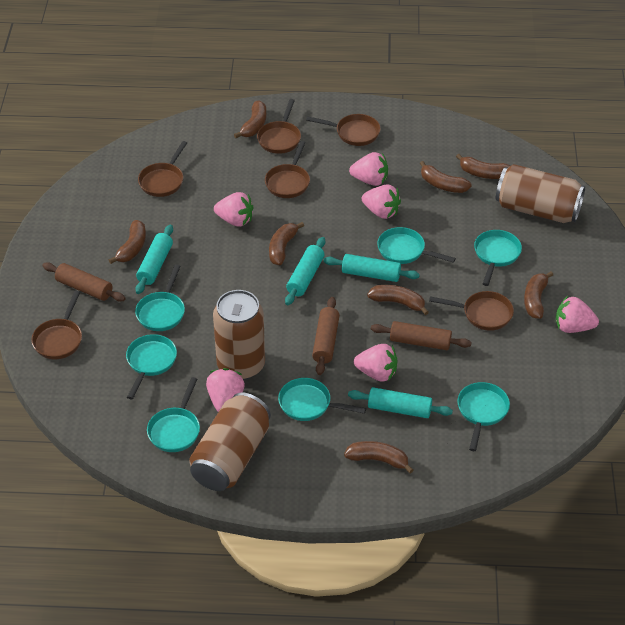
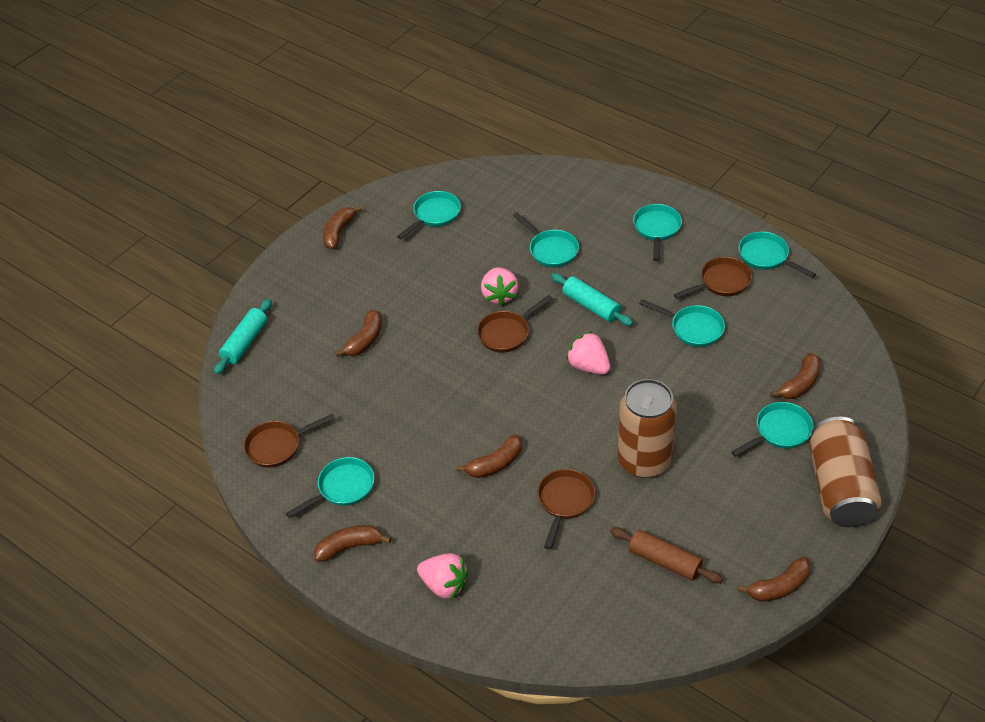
brown banana: 8 -> 6
brown can: 3 -> 2
brown pan: 6 -> 4
brown rolling pin: 3 -> 1
pink strawberry: 6 -> 3
turquoise rolling pin: 4 -> 2

